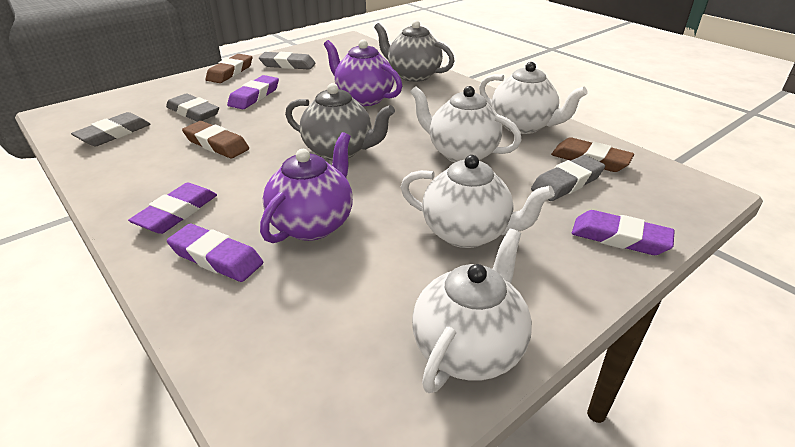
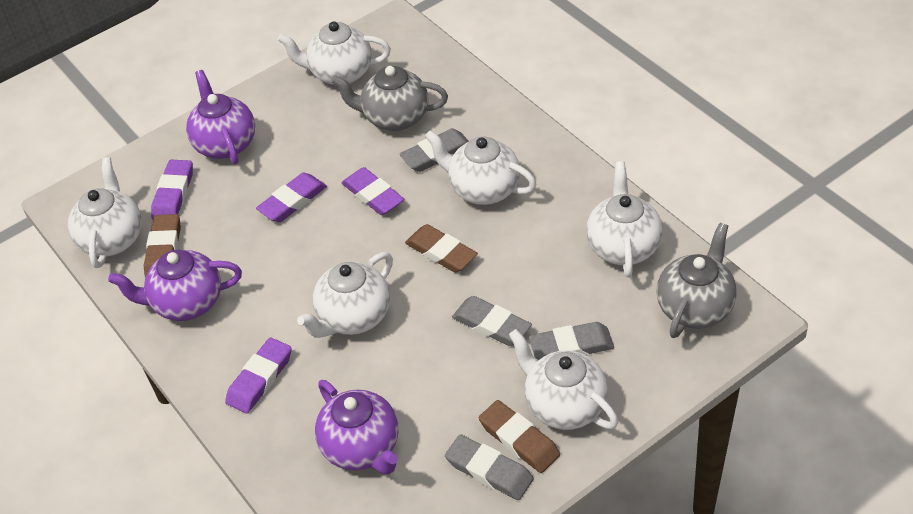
purple teapot: 2 -> 3
white teapot: 4 -> 6

